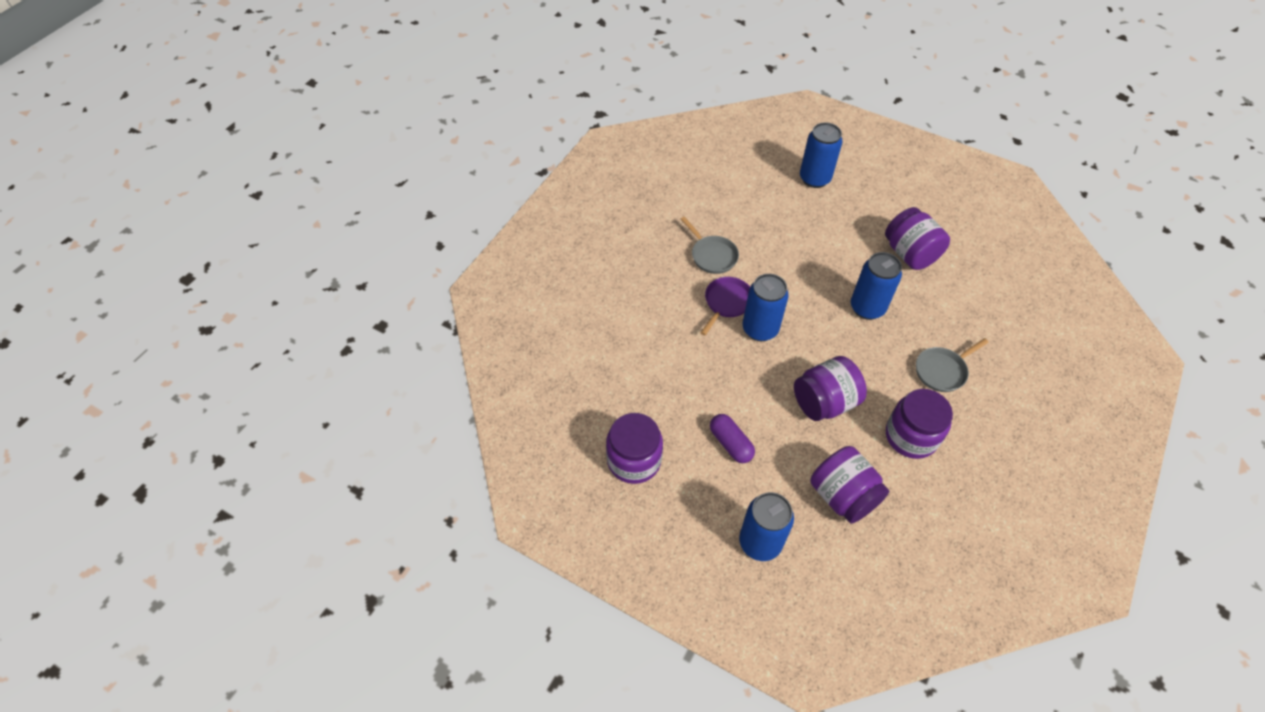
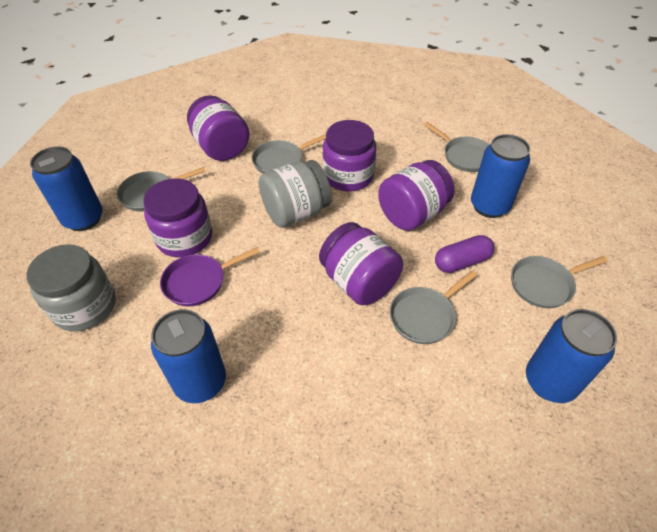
grey jar: 0 -> 2
grey pan: 2 -> 5

